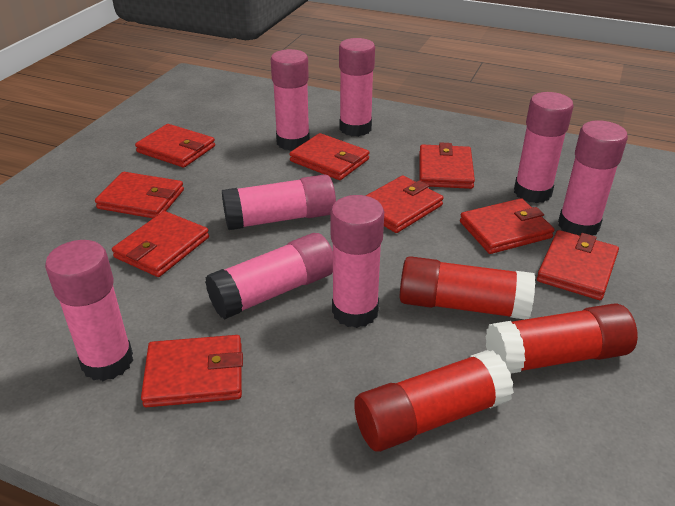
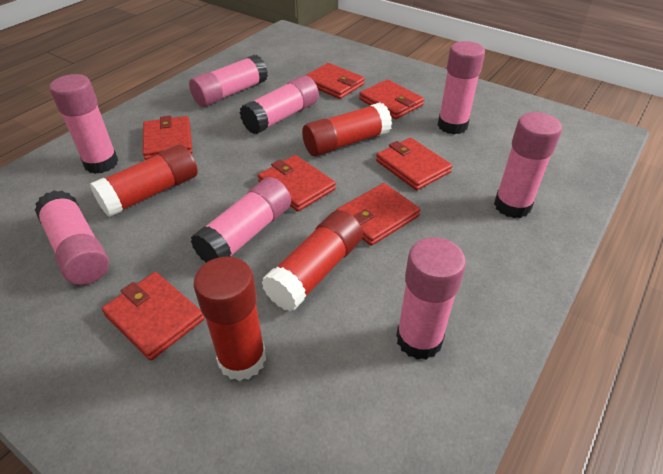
red glue stick: 3 -> 4
red wallet: 9 -> 7

